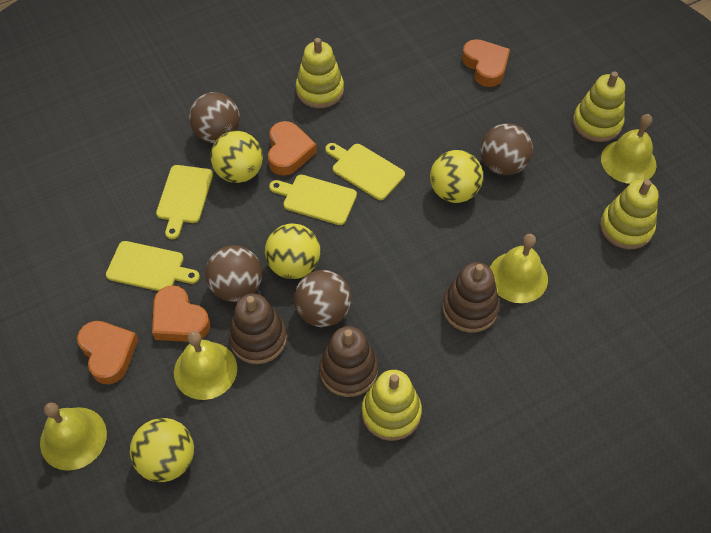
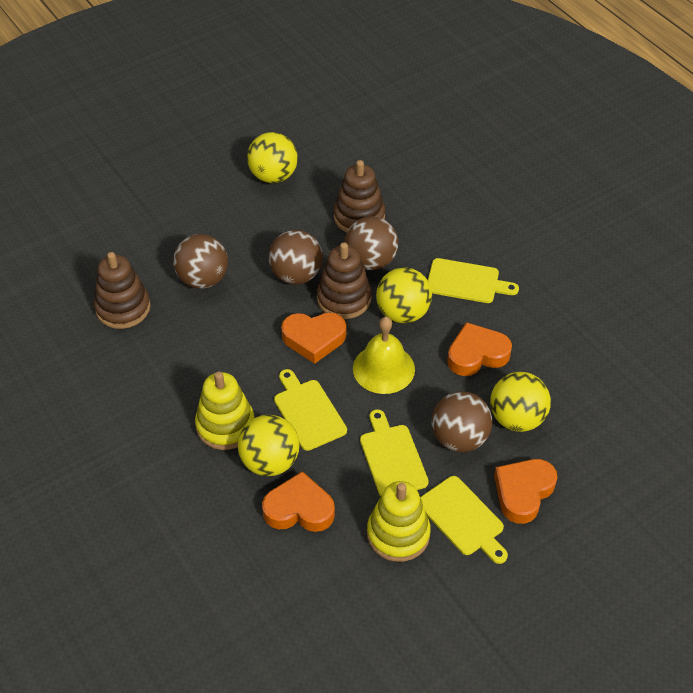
yellow bell: 4 -> 1
yellow stacking toy: 4 -> 2

